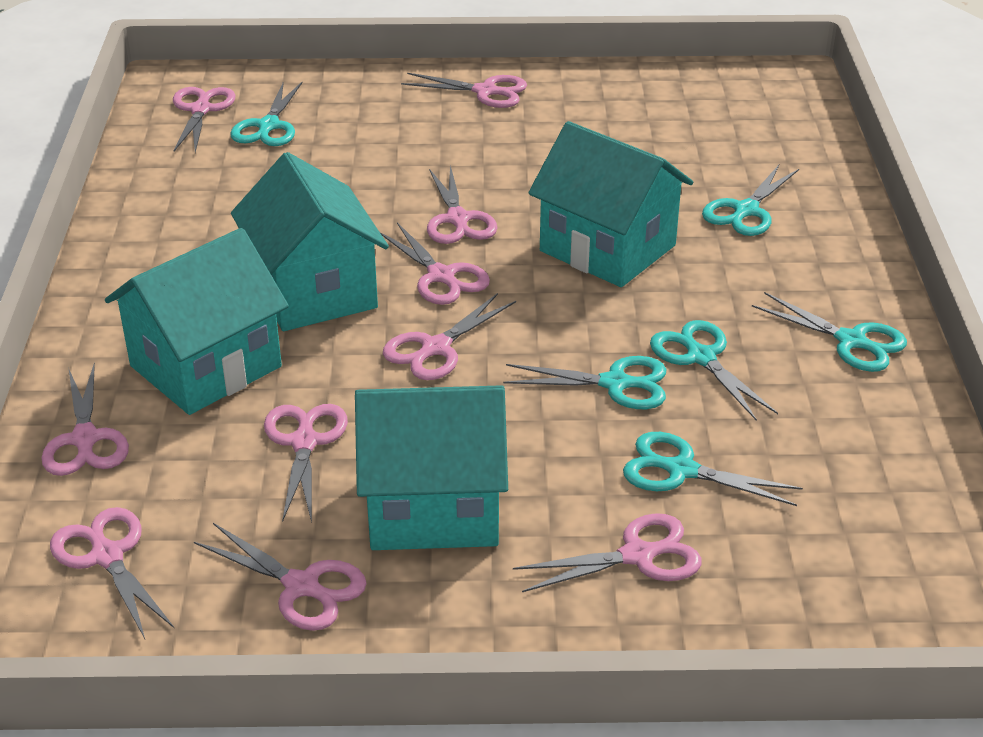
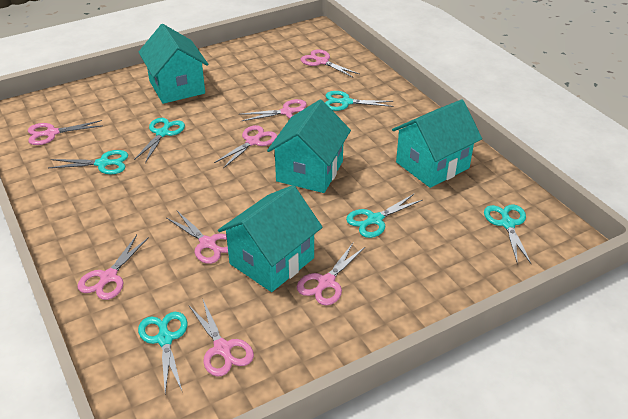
pink scissors: 10 -> 8

